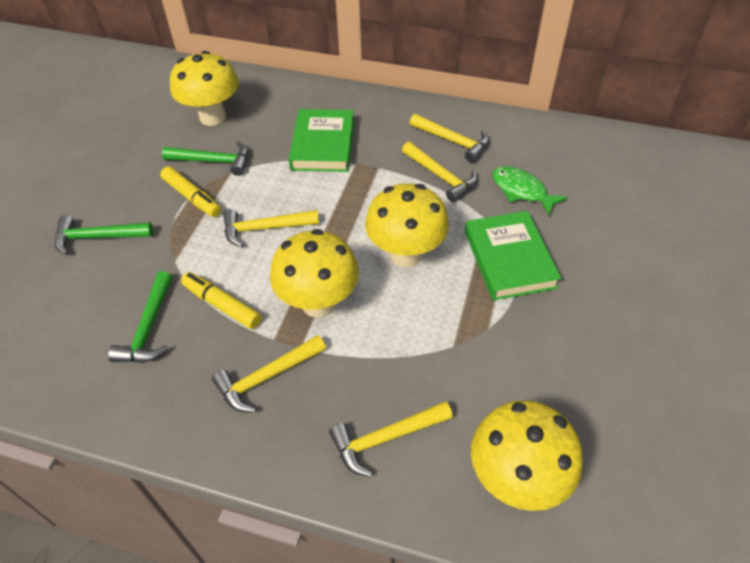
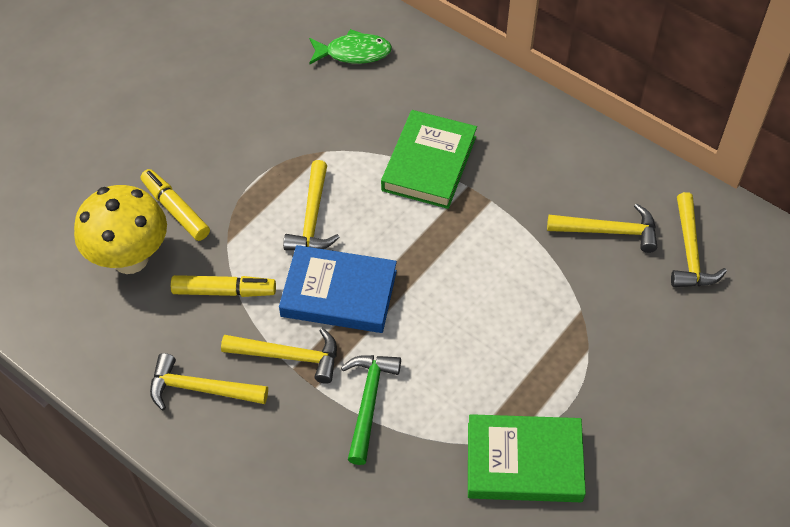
blue book: 0 -> 1
green hammer: 3 -> 1
yellow mushroom: 4 -> 1

